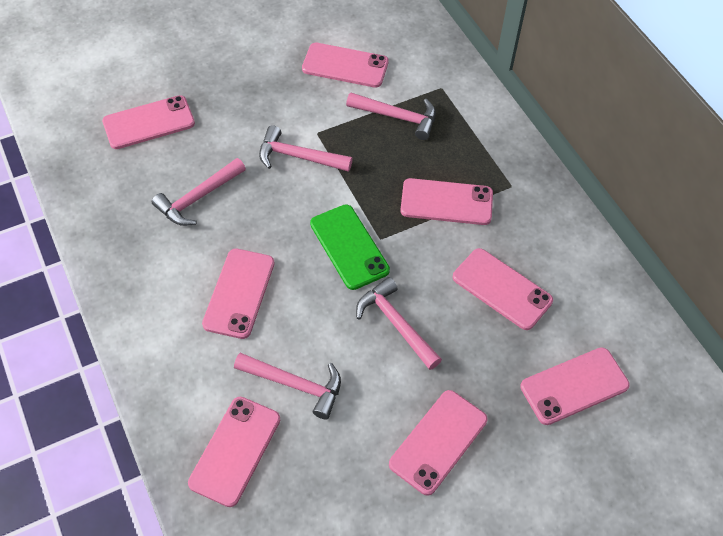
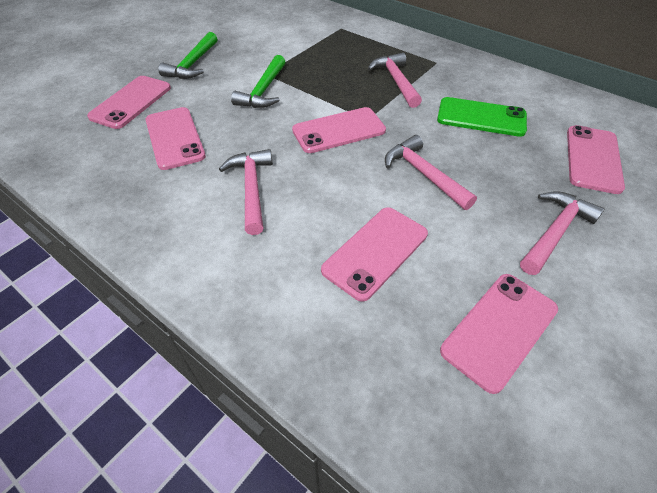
green hammer: 0 -> 2
pink hammer: 5 -> 4
pink phone: 8 -> 6

